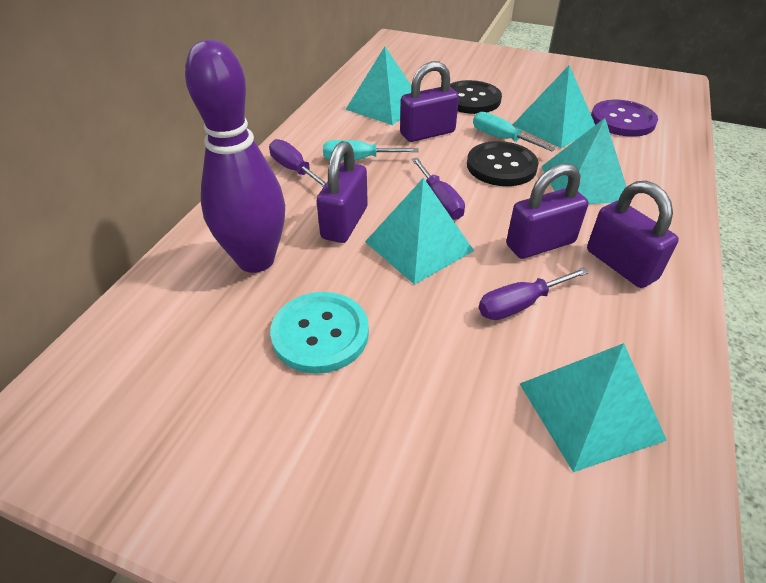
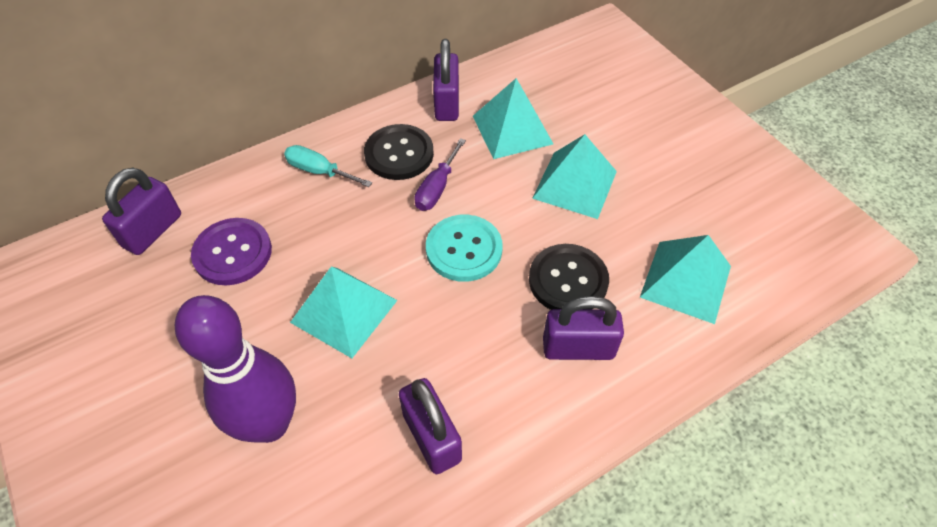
purple screwdriver: 3 -> 1
turquoise pyramid: 5 -> 4
turquoise screwdriver: 2 -> 1

